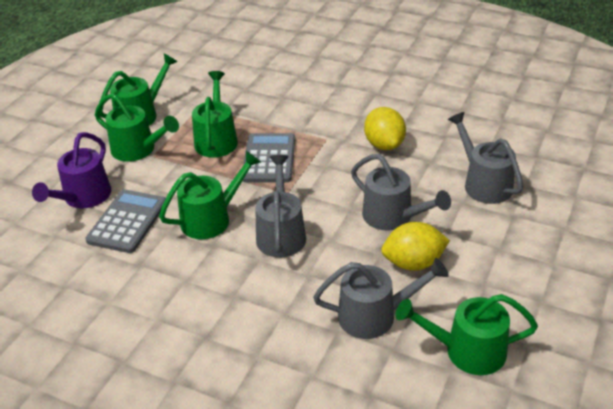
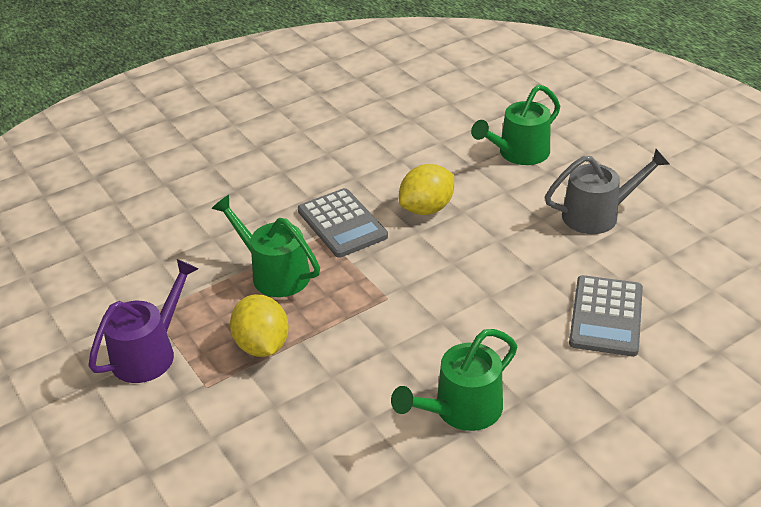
green watering can: 5 -> 3
grey watering can: 4 -> 1

